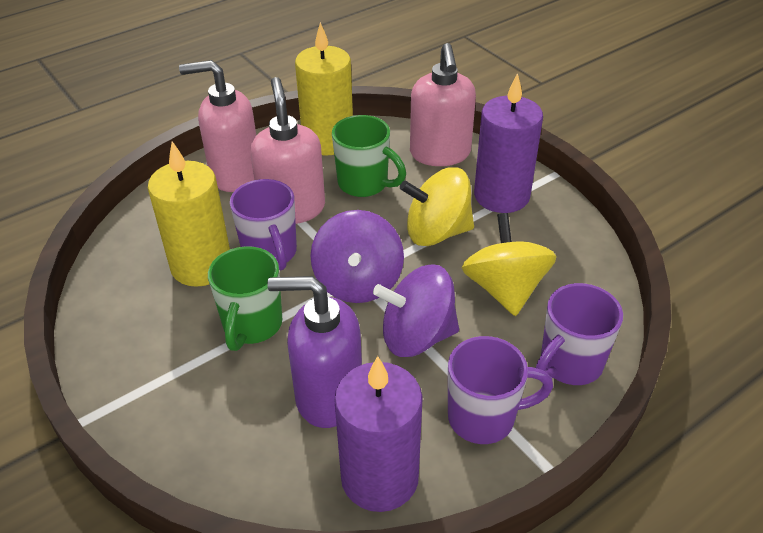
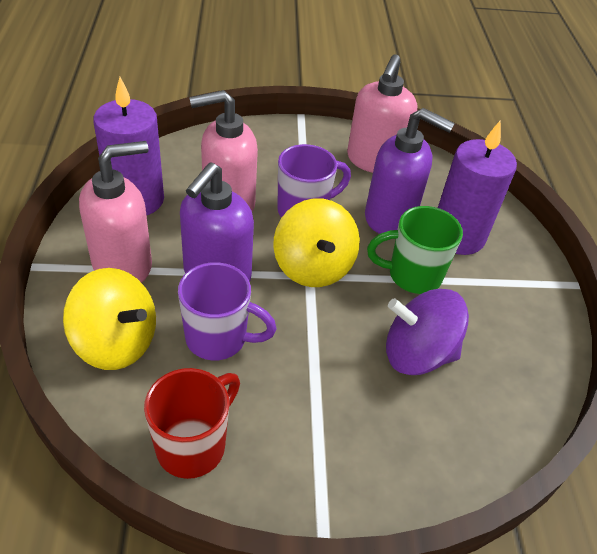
green mug: 2 -> 1
purple mug: 3 -> 2
purple soap dispenser: 1 -> 2
purple spinning top: 2 -> 1
red mug: 0 -> 1
yellow candle: 2 -> 0

